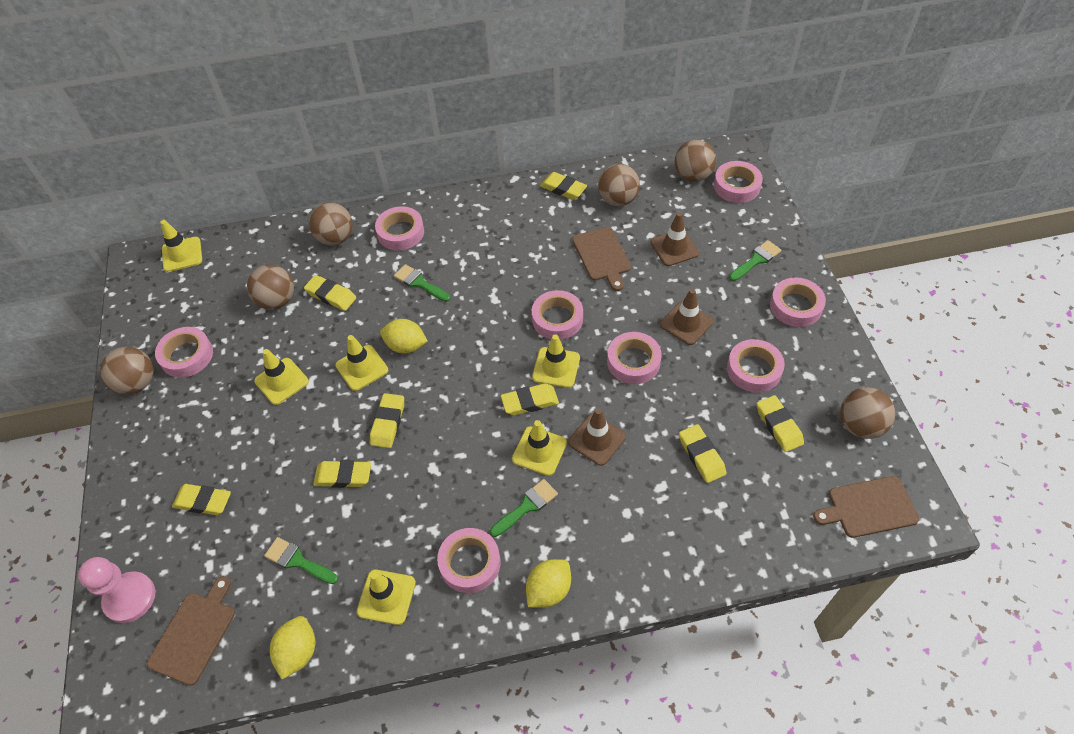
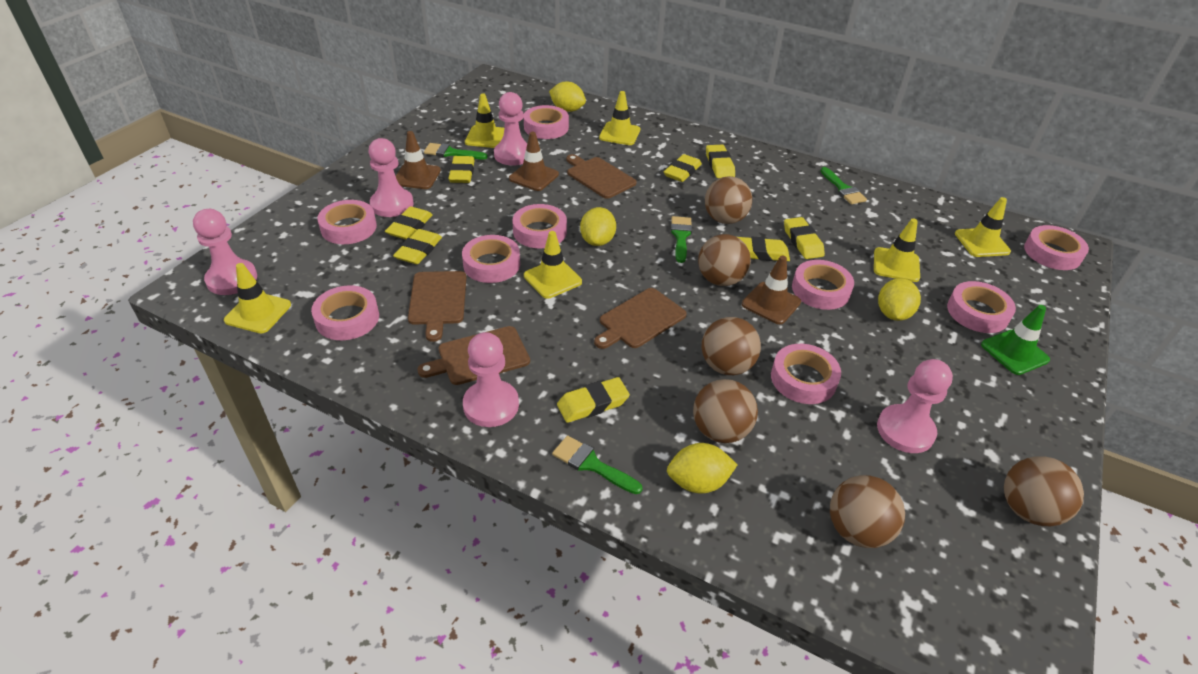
brown cutting board: 3 -> 4
green traffic cone: 0 -> 1
pink pawn: 1 -> 5
pink tape: 8 -> 9
yellow lemon: 3 -> 4

